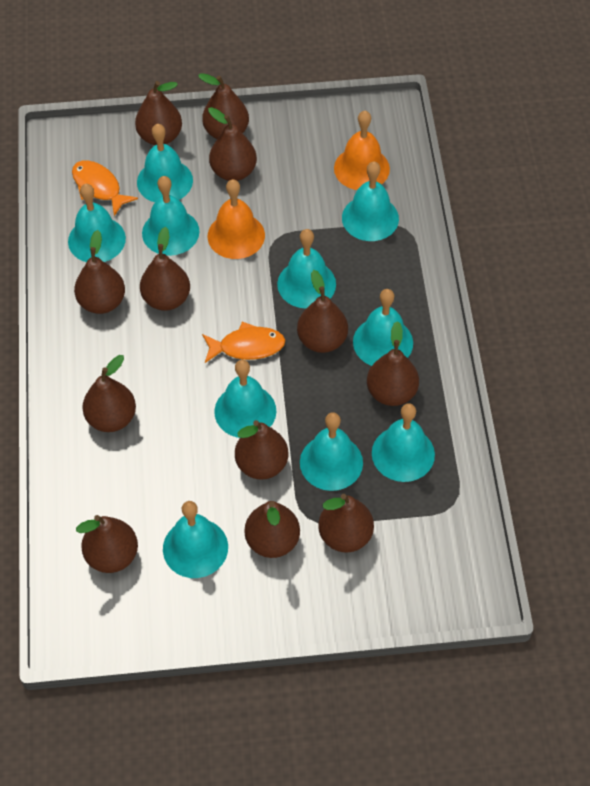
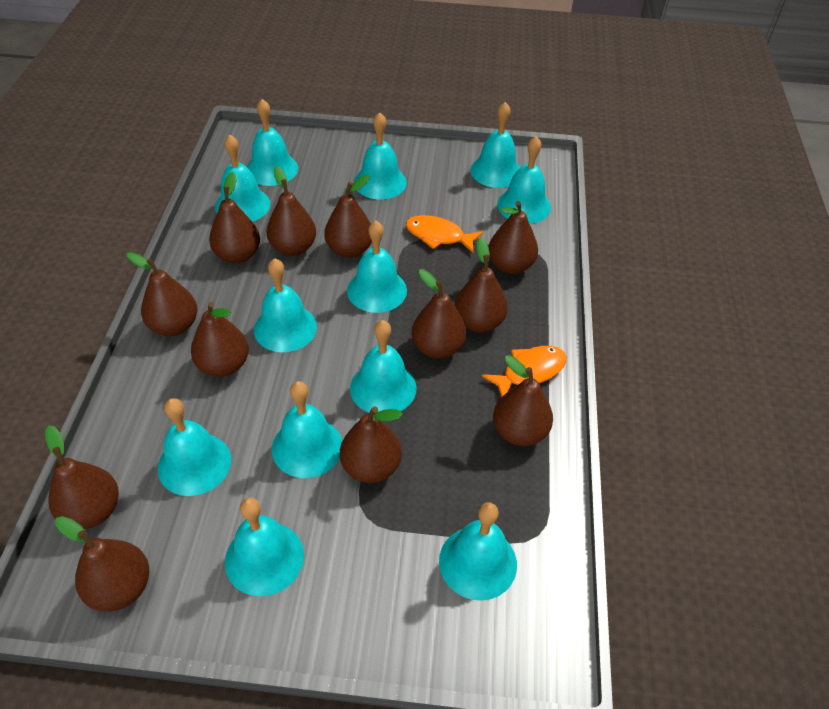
orange bell: 2 -> 0
turquoise bell: 10 -> 12

